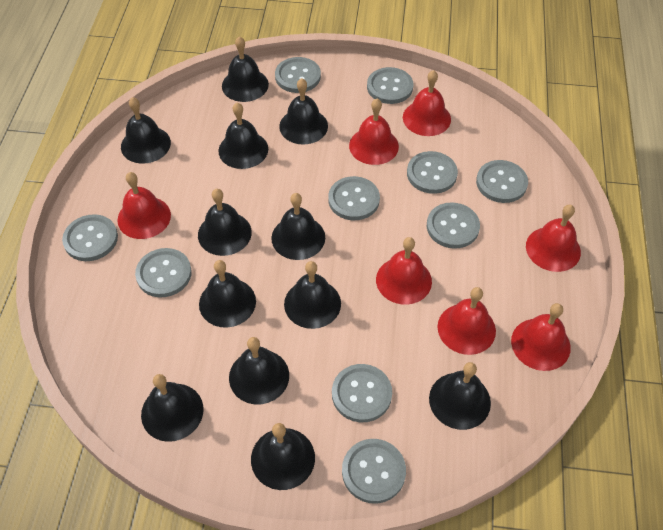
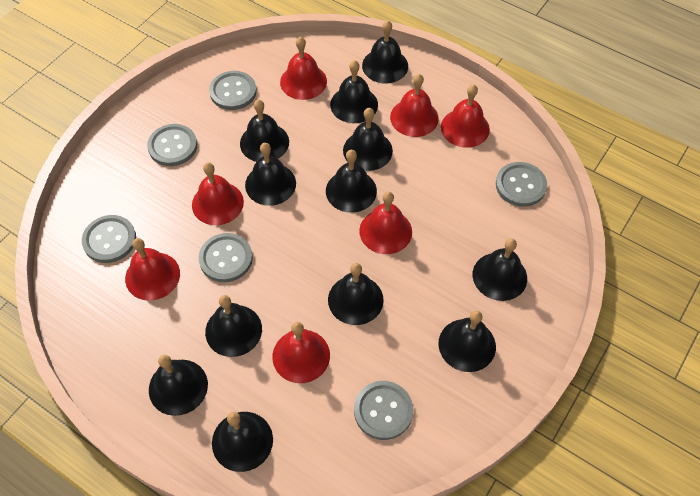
grey button: 10 -> 6

